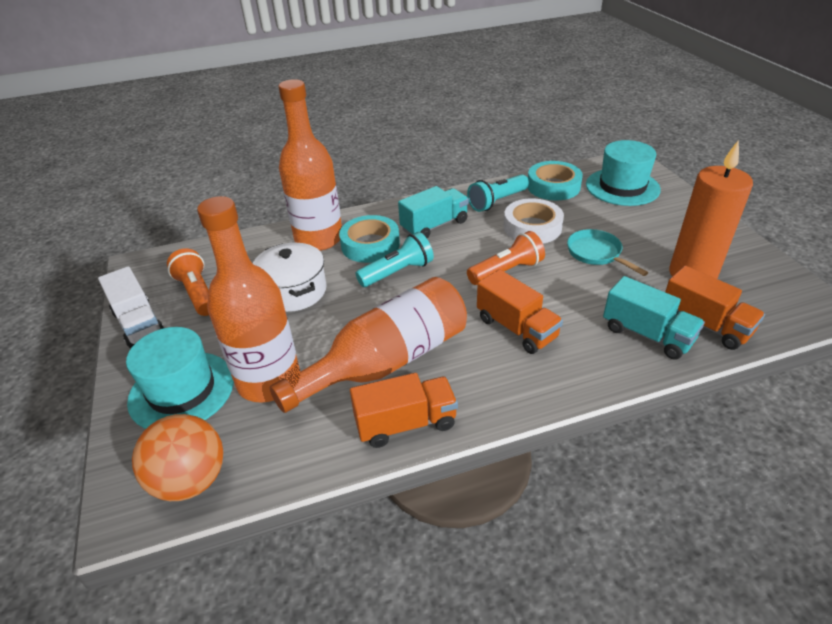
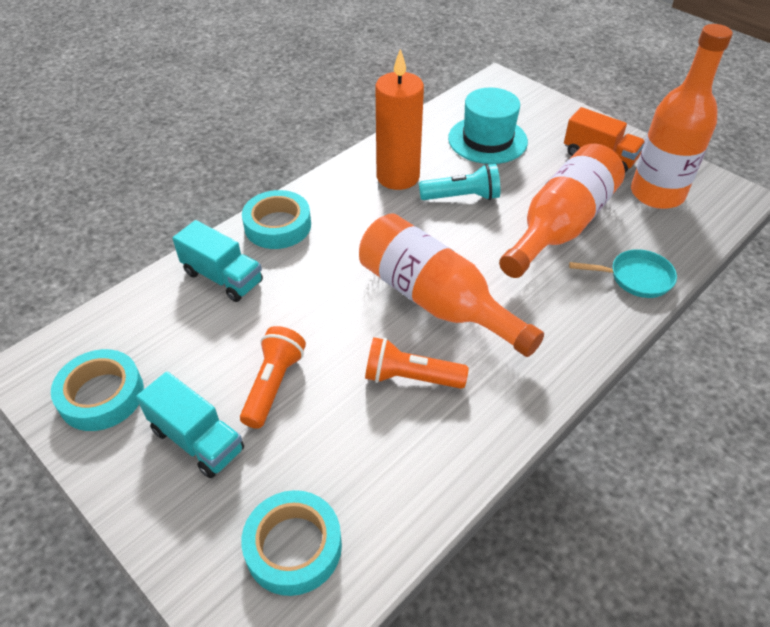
orange ball: 1 -> 0
orange truck: 3 -> 1
turquoise flashlight: 2 -> 1
turquoise hat: 2 -> 1
turquoise tape: 2 -> 3
white pot: 1 -> 0
white tape: 1 -> 0
white truck: 1 -> 0

